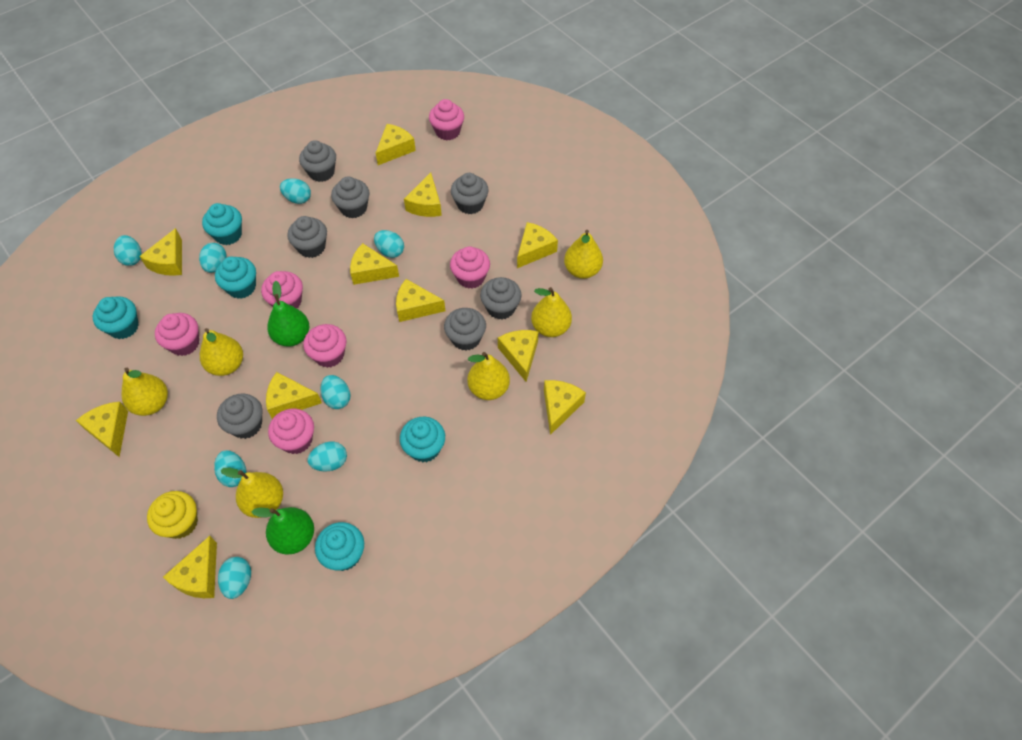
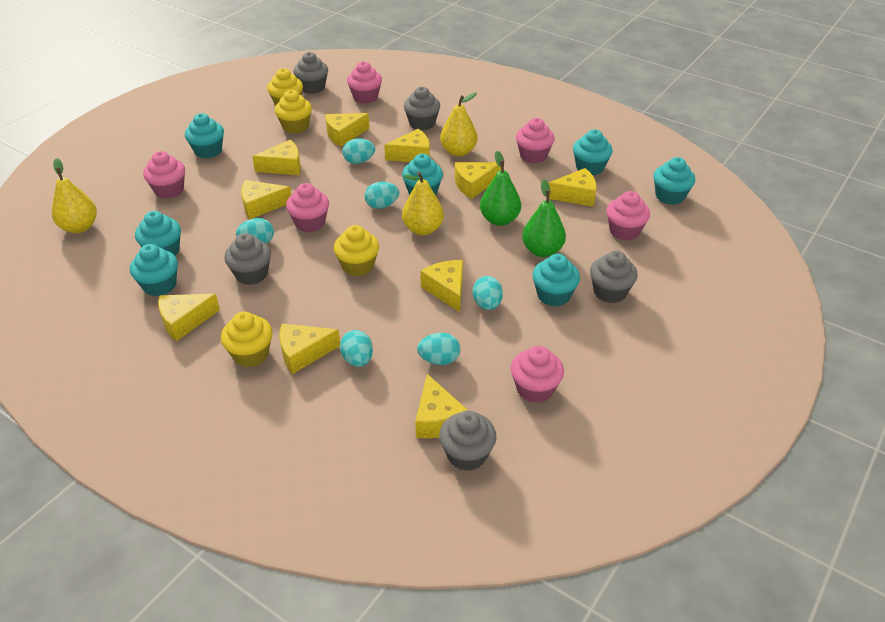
grey cupcake: 7 -> 5
turquoise cupcake: 5 -> 7
turquoise egg: 8 -> 6
yellow cheese: 11 -> 10
yellow cupcake: 1 -> 4
yellow pear: 6 -> 3

